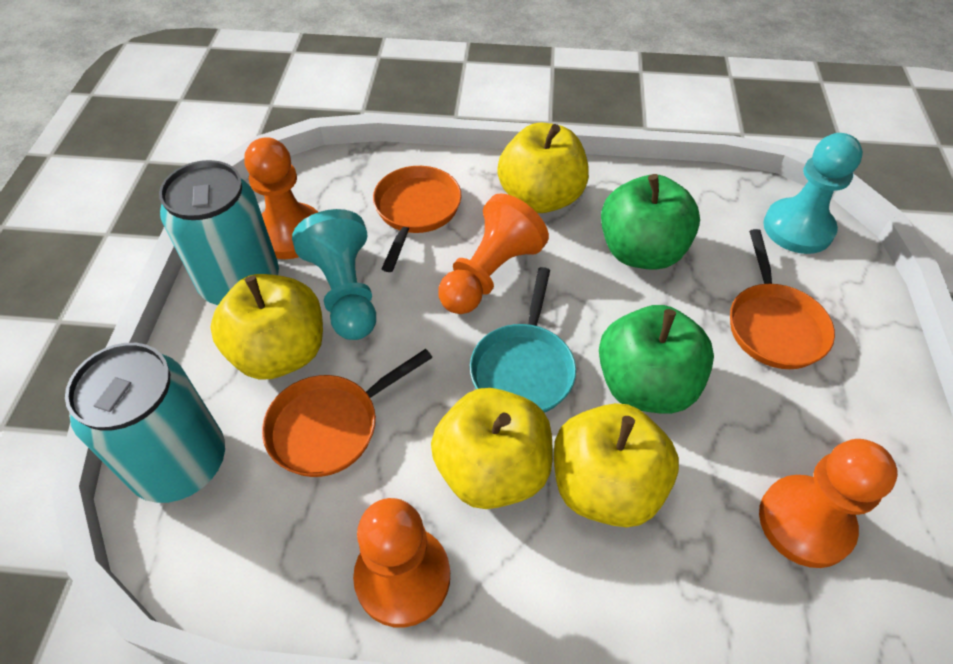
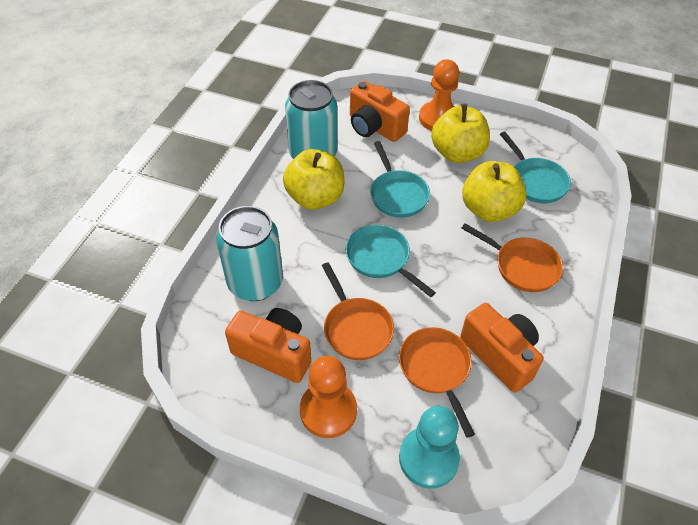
green apple: 2 -> 0
orange camera: 0 -> 3
orange pawn: 4 -> 2
turquoise pan: 1 -> 3
turquoise pawn: 2 -> 1
yellow apple: 4 -> 3

